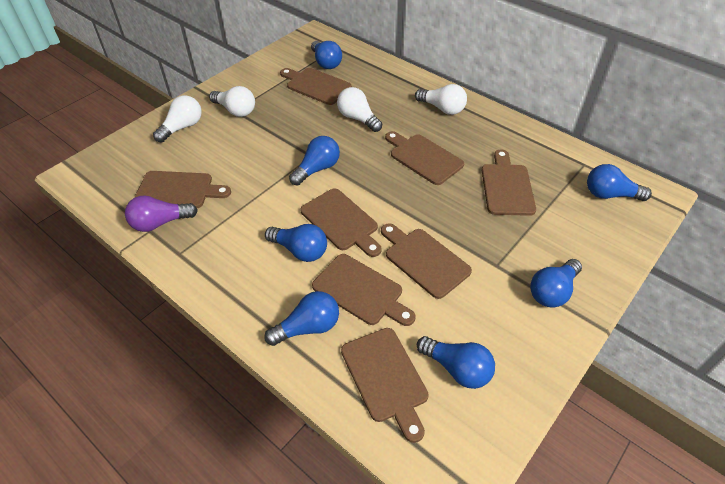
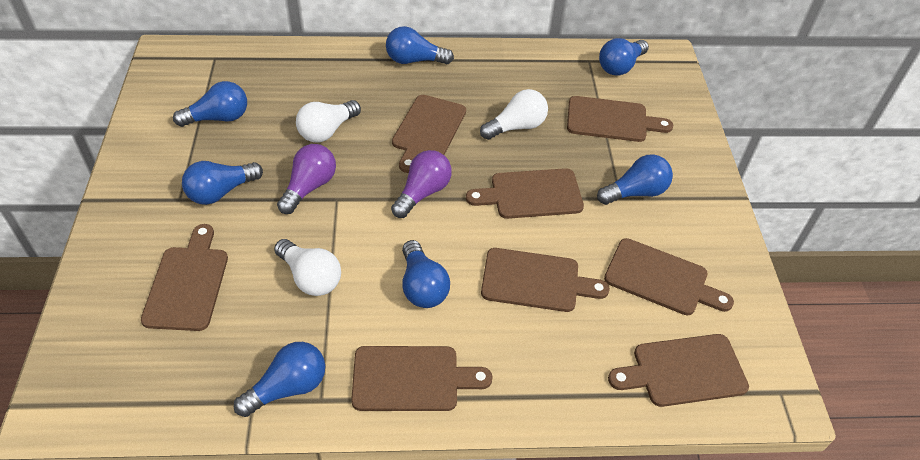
purple light bulb: 1 -> 2
white light bulb: 4 -> 3

